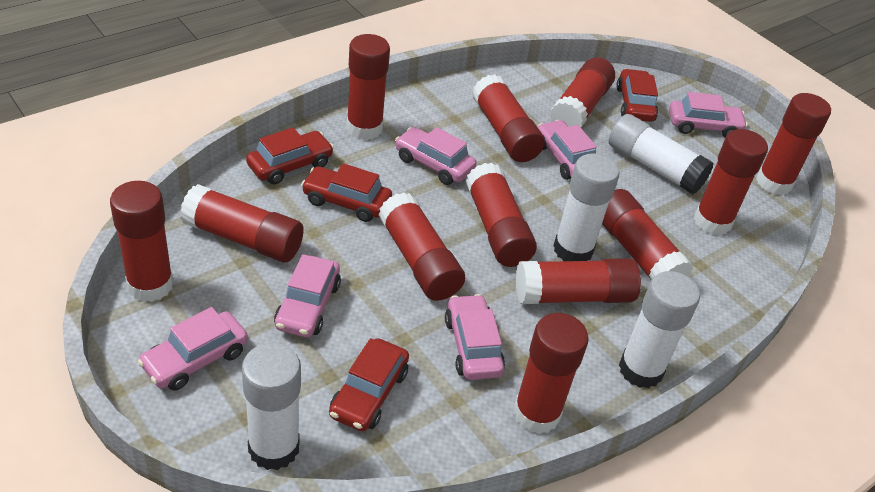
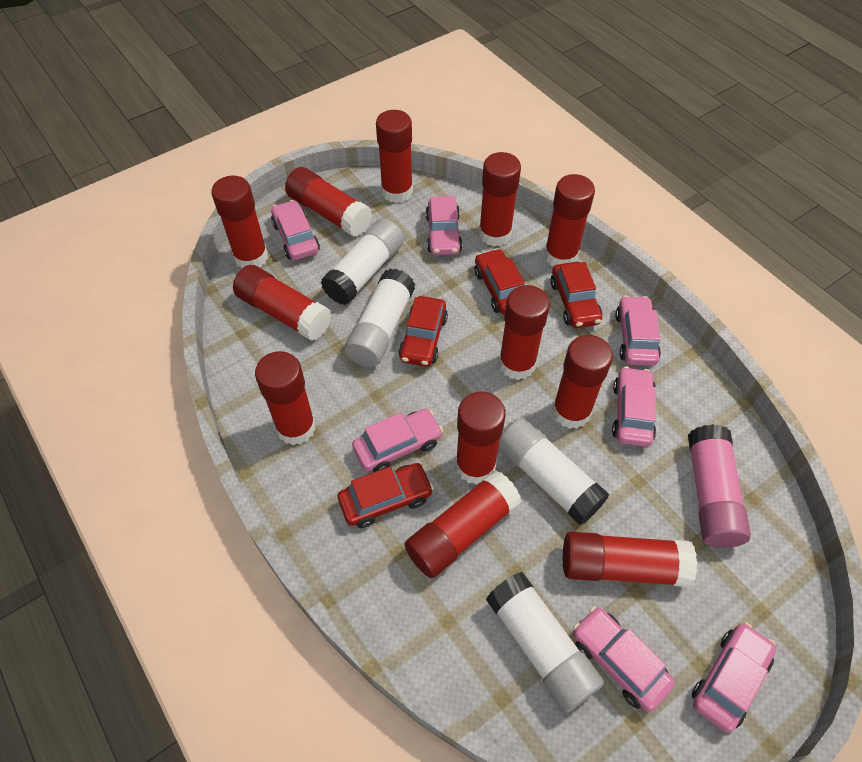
pink car: 6 -> 7
pink glue stick: 0 -> 1

